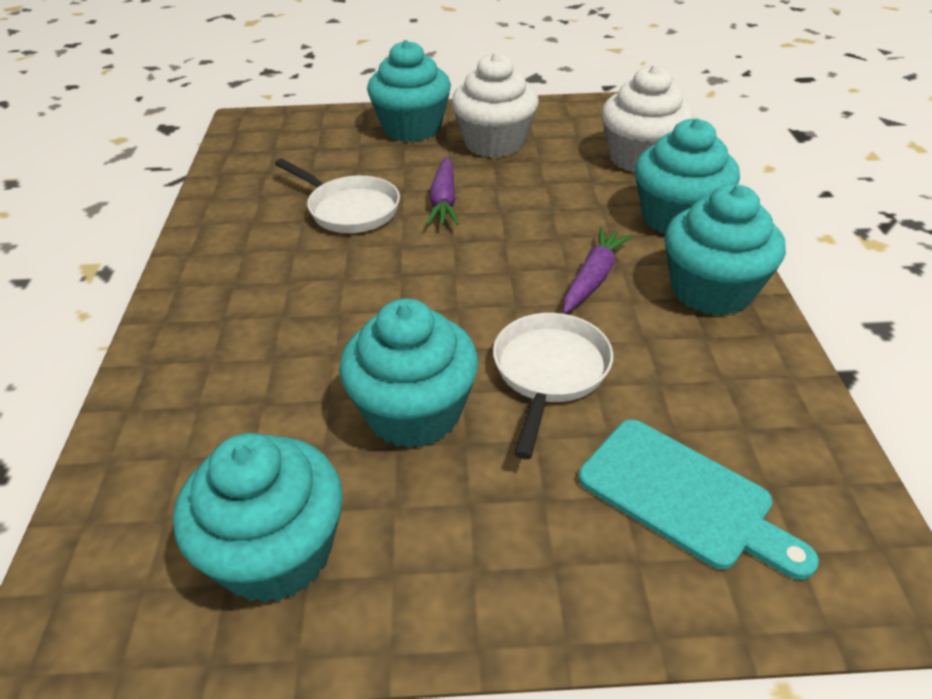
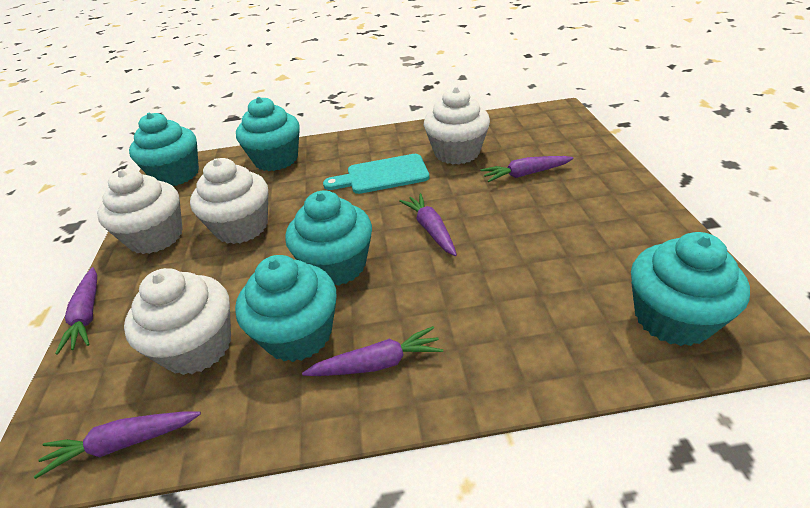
purple carrot: 2 -> 5
white cupcake: 2 -> 4
white pan: 2 -> 0

